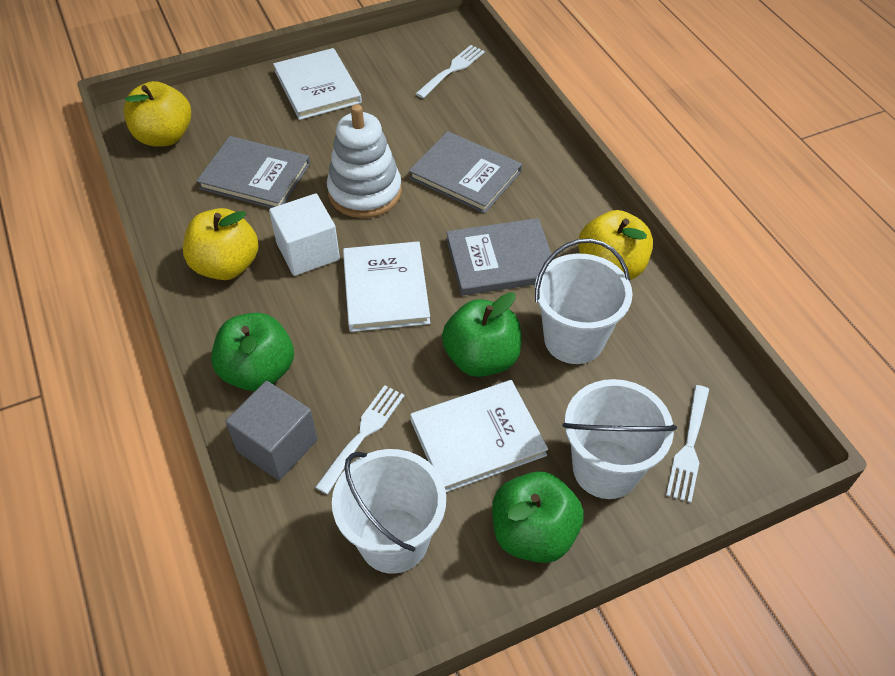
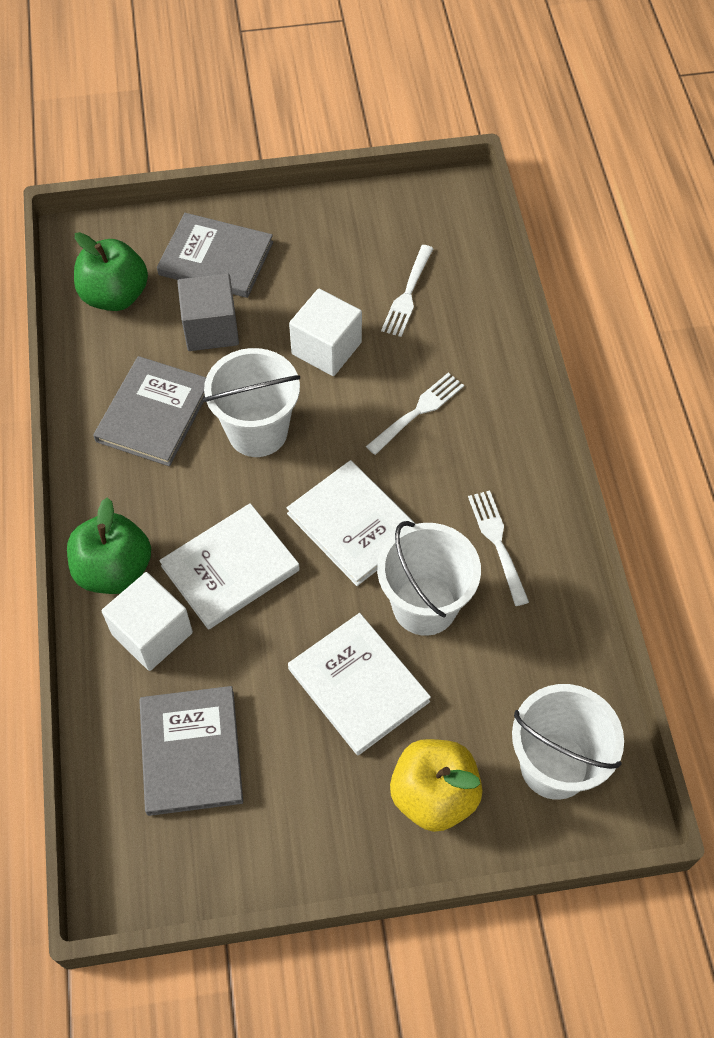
green apple: 3 -> 2
white cube: 1 -> 2
white stacking toy: 1 -> 0
yellow apple: 3 -> 1

